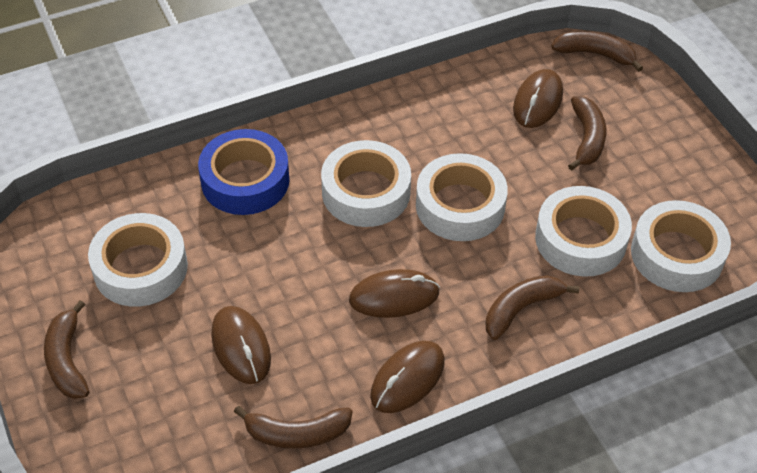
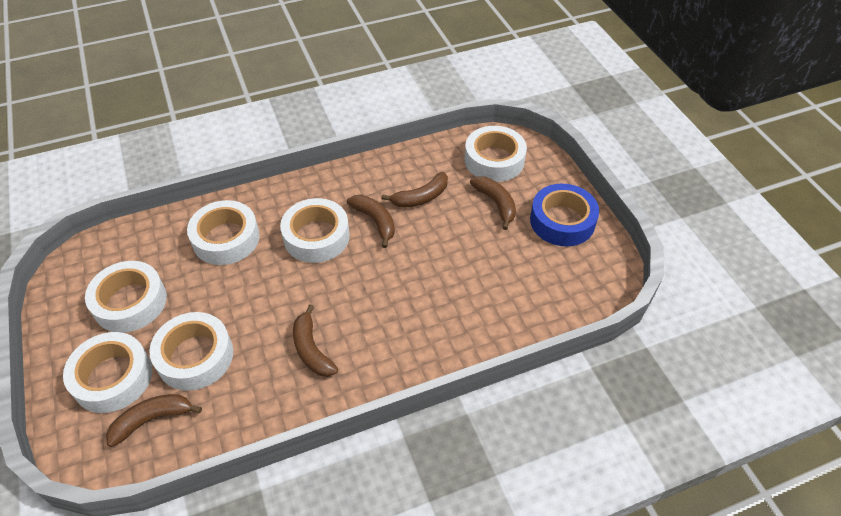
brown mouse: 4 -> 0
white tape: 5 -> 6

